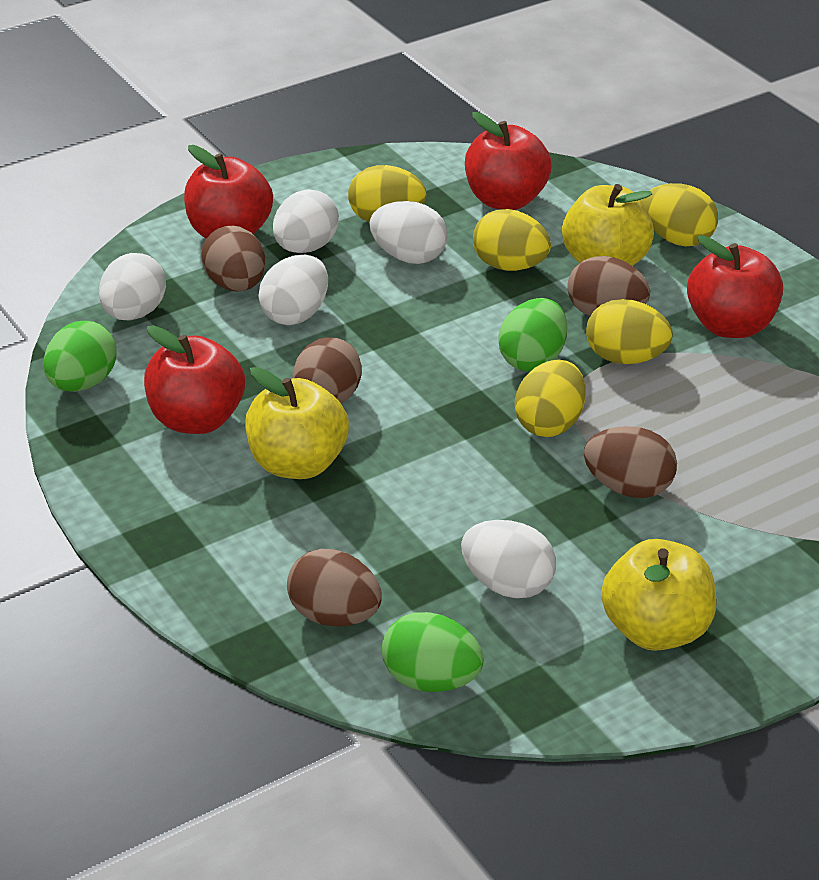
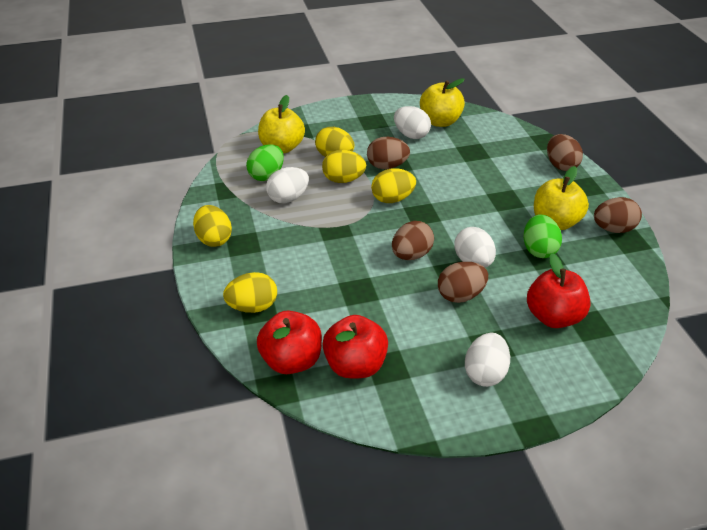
green egg: 3 -> 2
red apple: 4 -> 3
white egg: 5 -> 4

